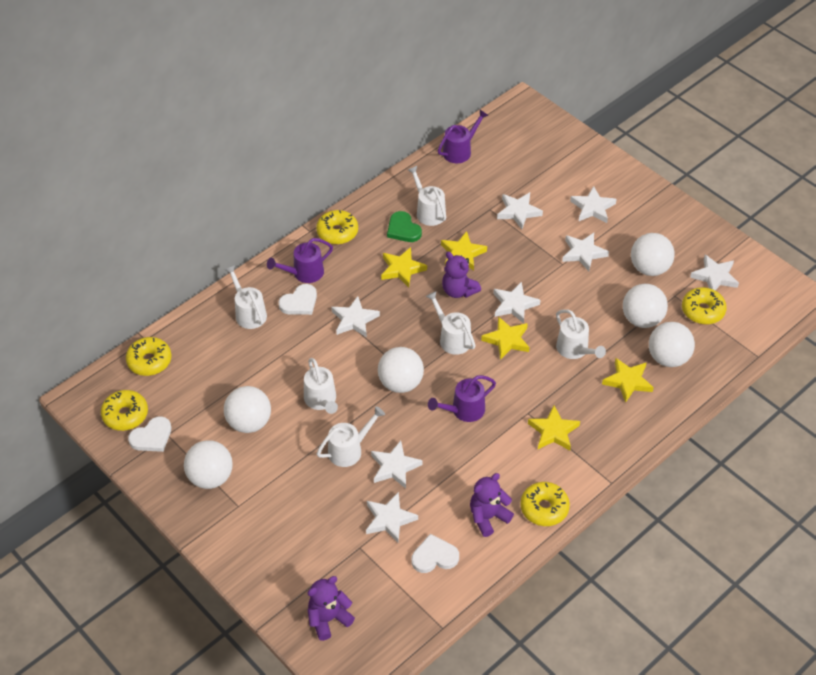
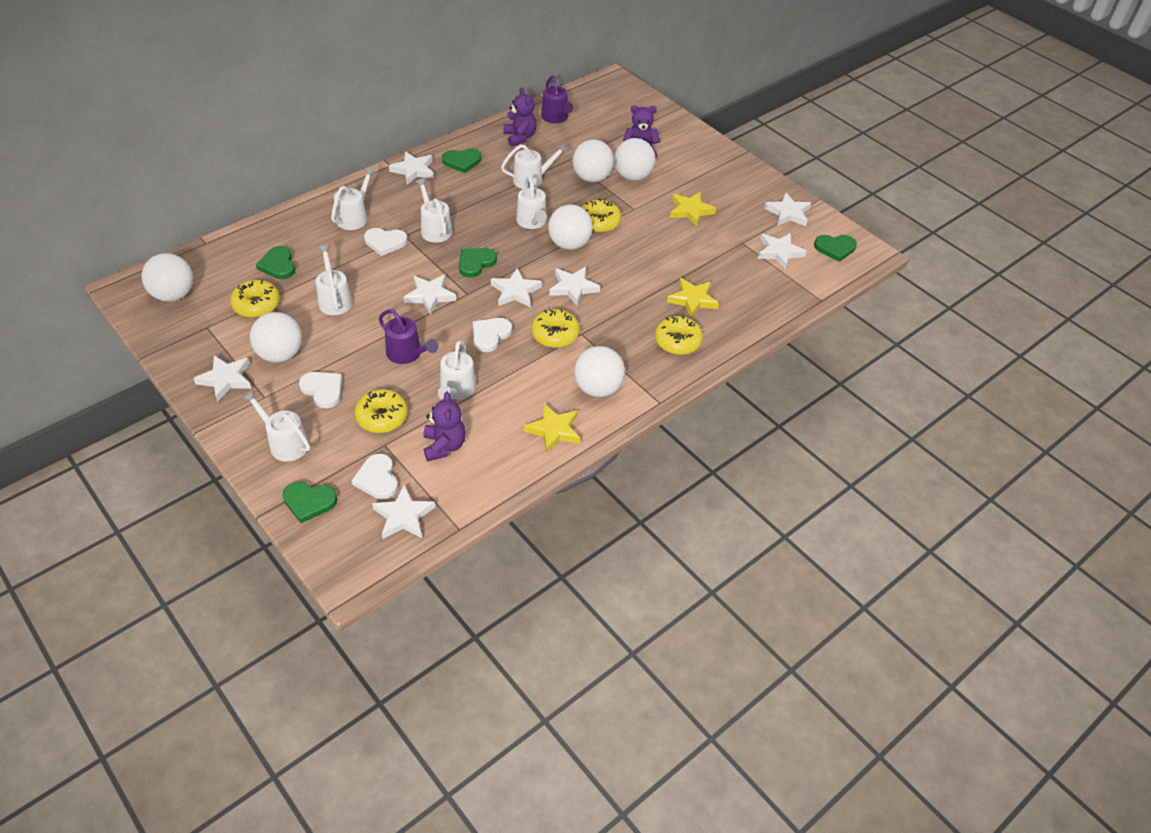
green heart: 1 -> 5
purple watering can: 3 -> 2
white heart: 3 -> 4
white watering can: 6 -> 7
yellow star: 5 -> 3

